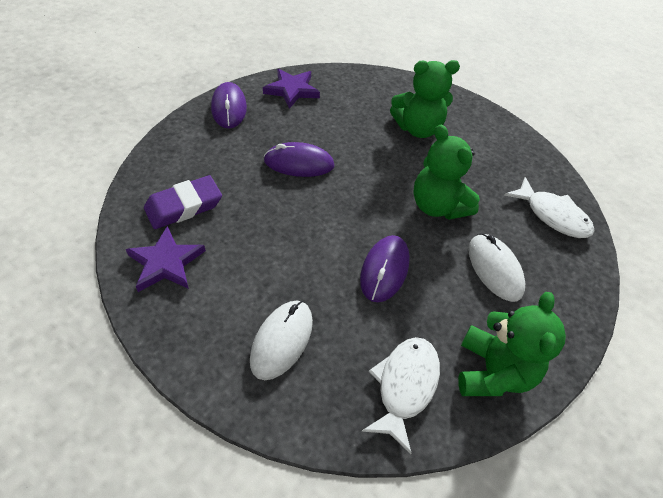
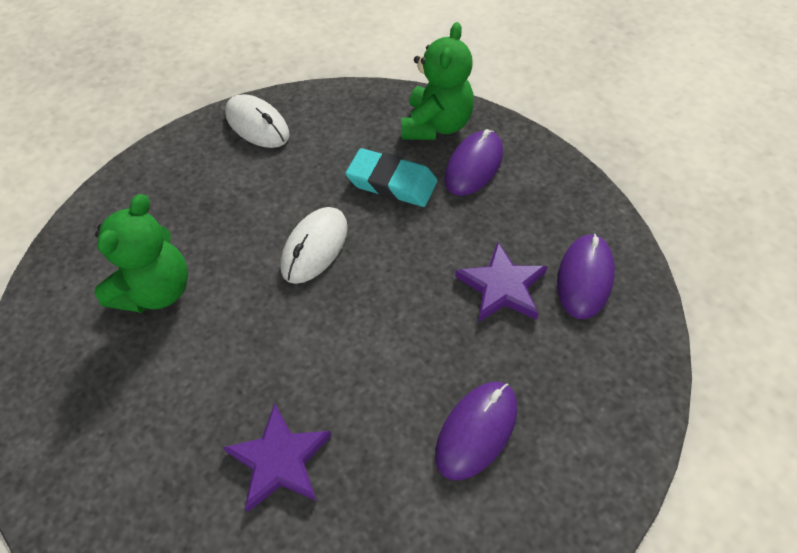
green teddy bear: 3 -> 2
purple eraser: 1 -> 0
turquoise eraser: 0 -> 1
white fish: 2 -> 0

